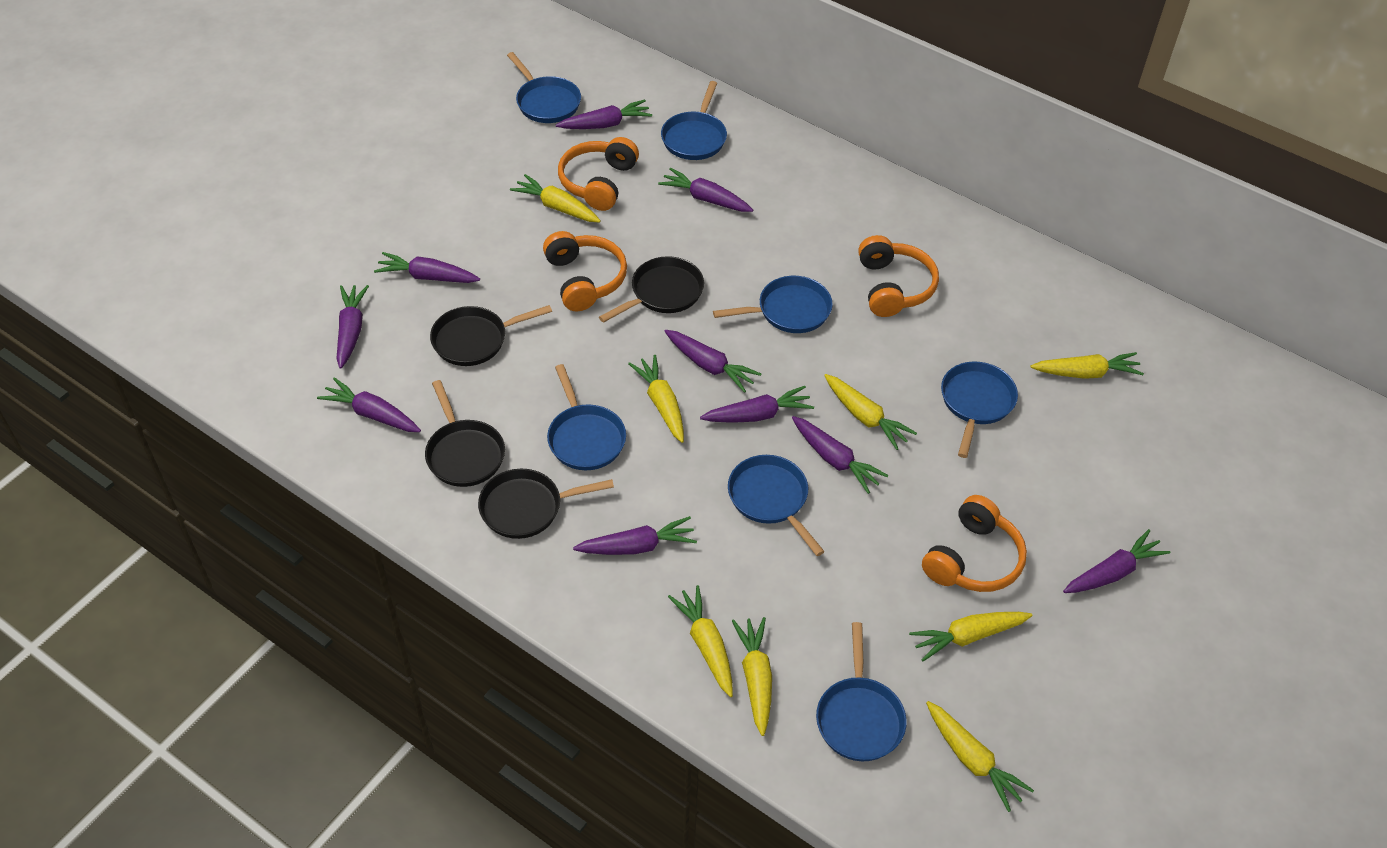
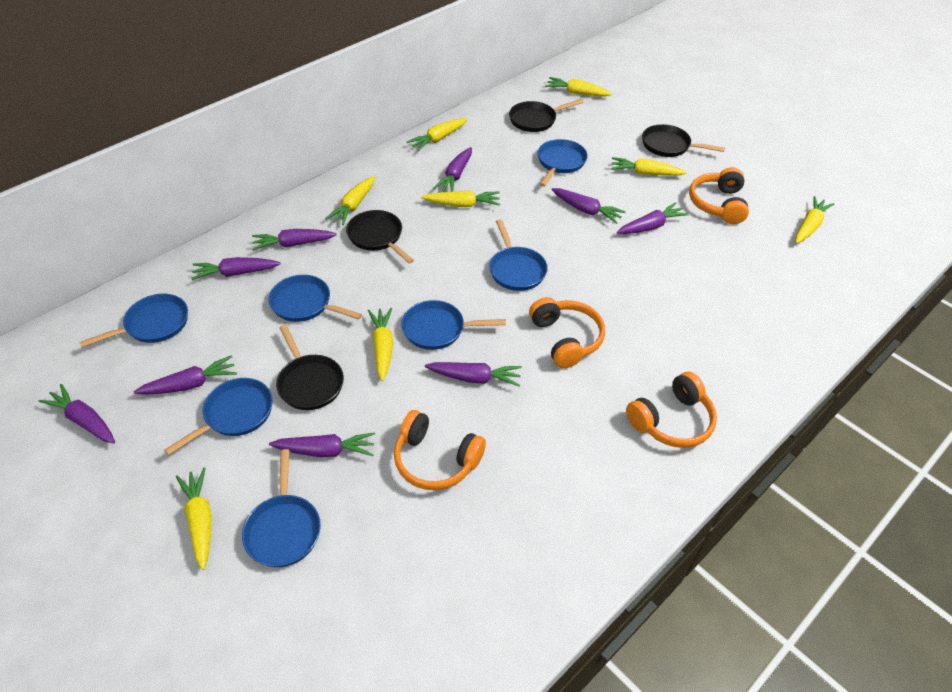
purple carrot: 10 -> 9

